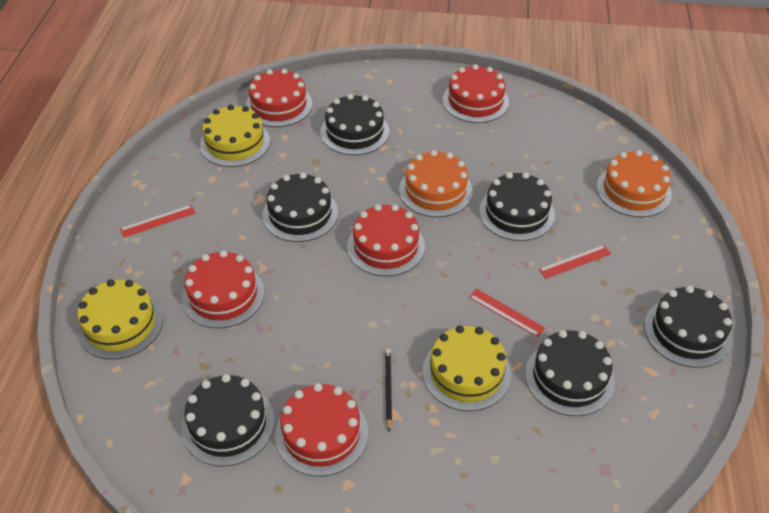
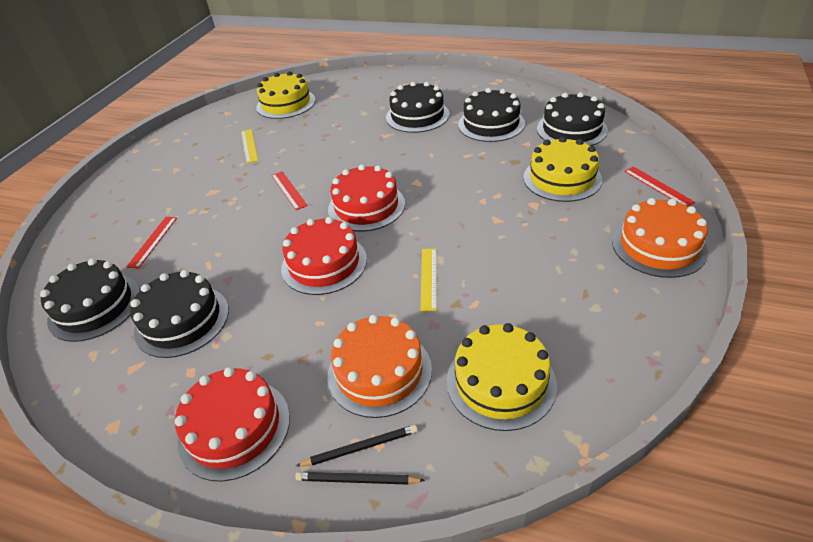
black cake: 6 -> 5
black pencil: 1 -> 2
red cake: 5 -> 3
yellow ruler: 0 -> 2

